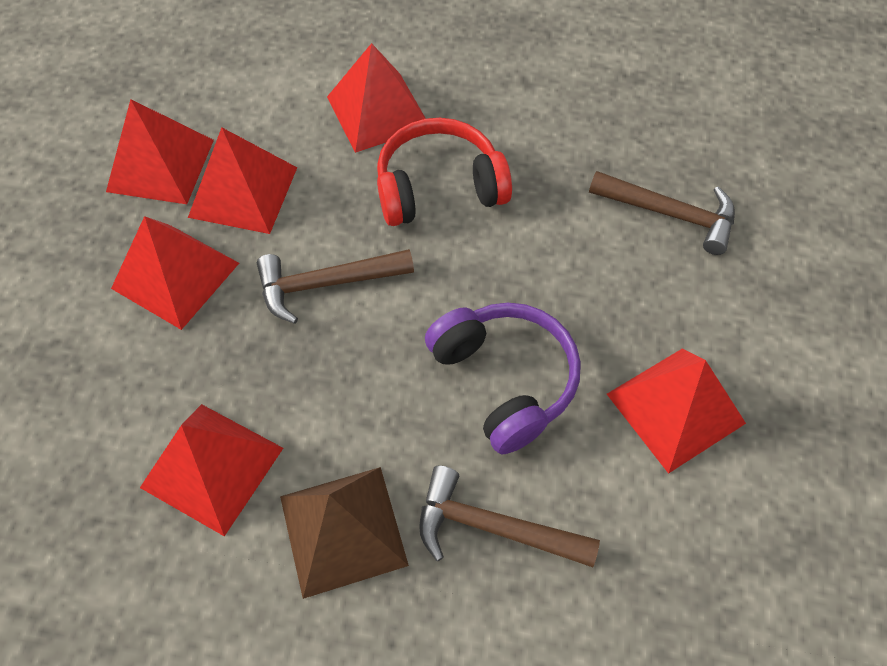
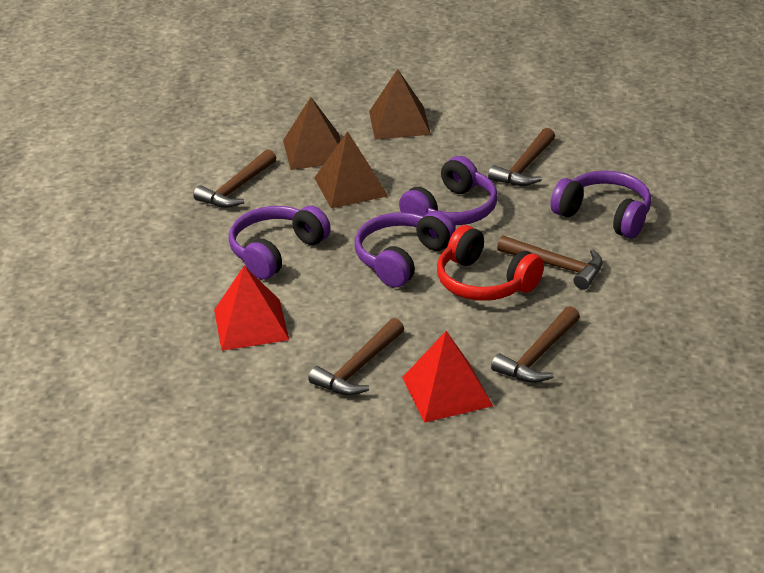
brown hammer: 3 -> 5
brown pyramid: 1 -> 3
purple headphones: 1 -> 4
red pyramid: 6 -> 2

